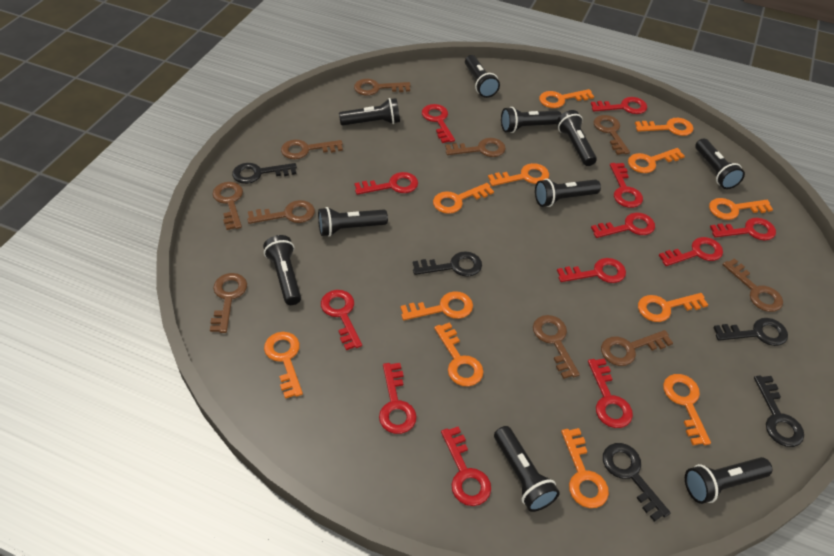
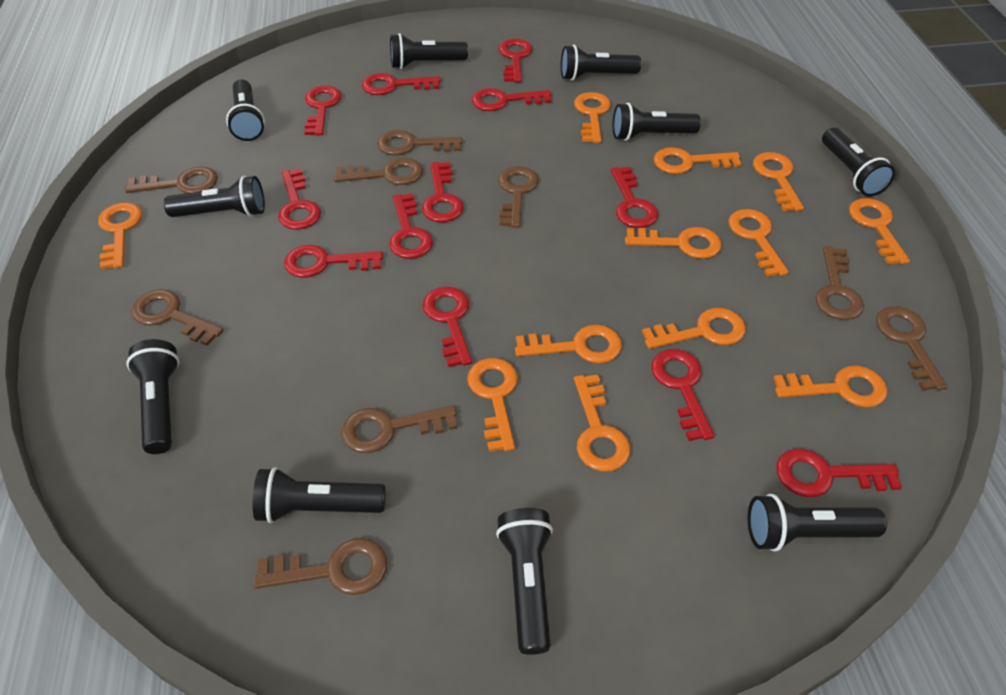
black key: 5 -> 0
brown key: 10 -> 9

